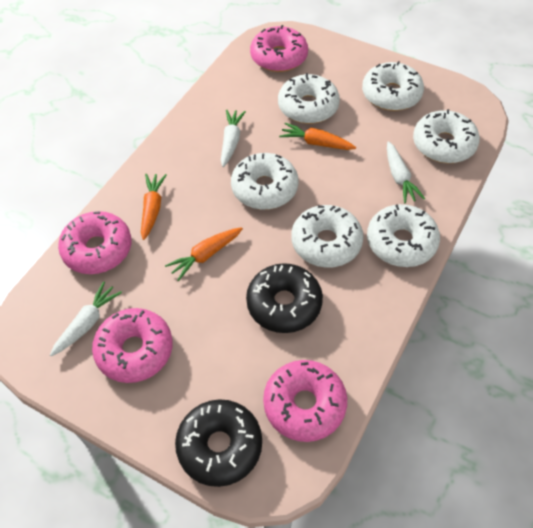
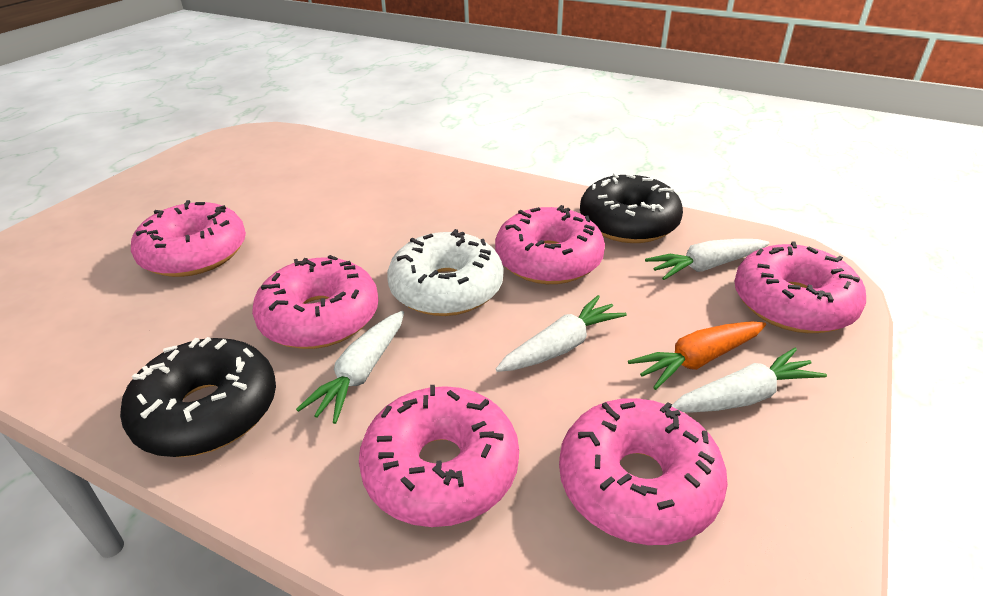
orange carrot: 3 -> 1
pink donut: 4 -> 6
white carrot: 3 -> 4
white donut: 6 -> 1

